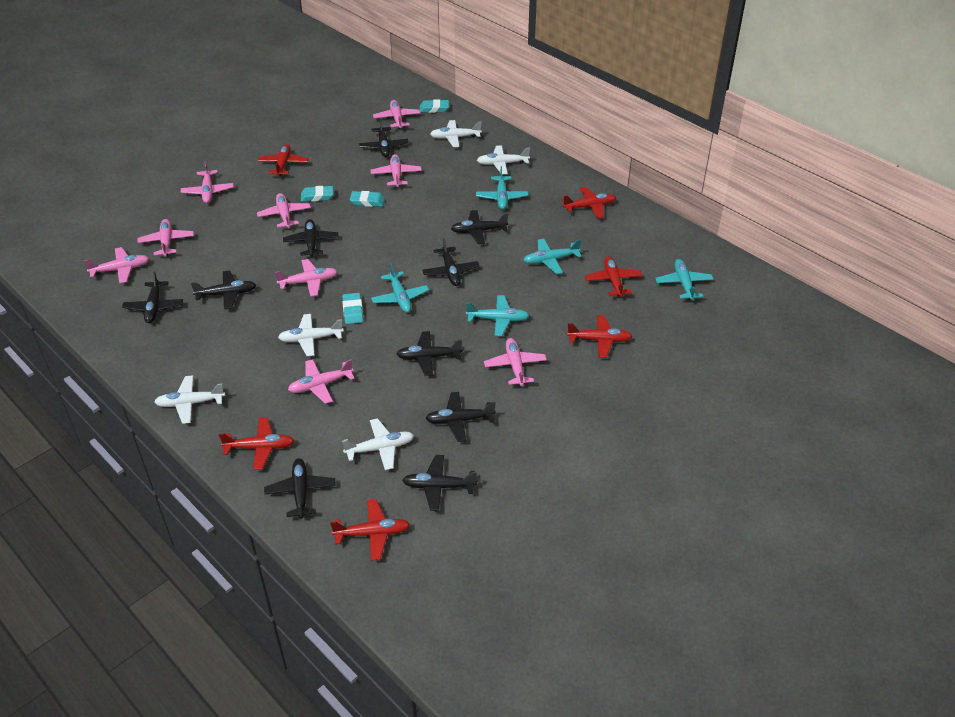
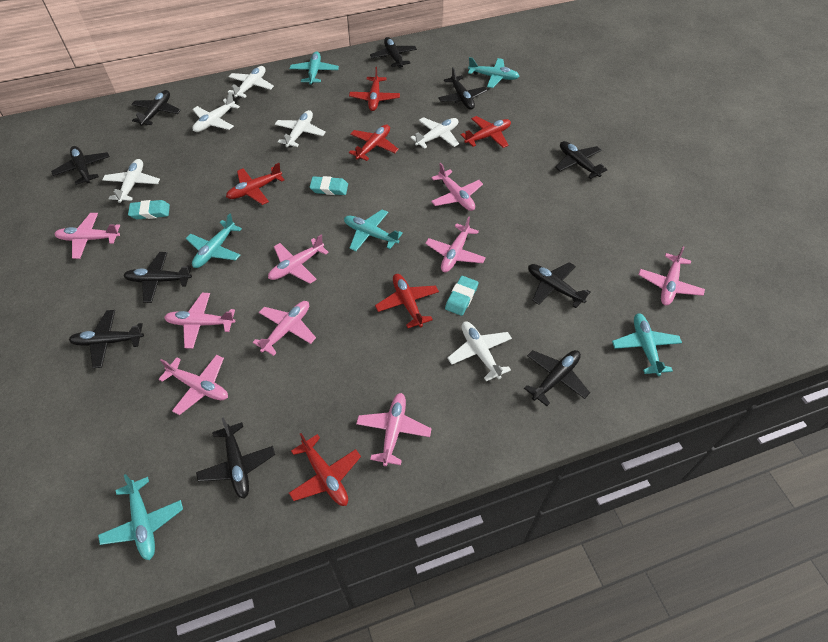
turquoise eraser: 4 -> 3
turquoise plane: 5 -> 6
white plane: 5 -> 6

